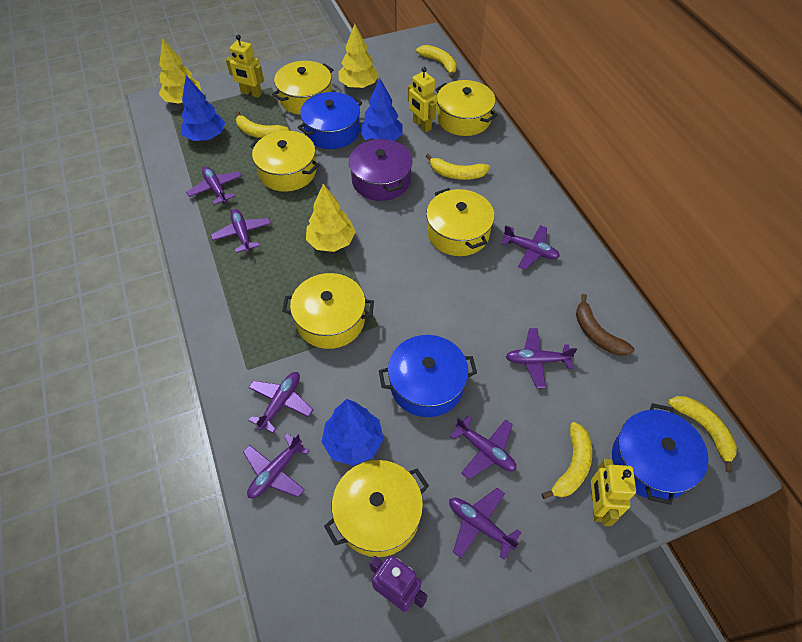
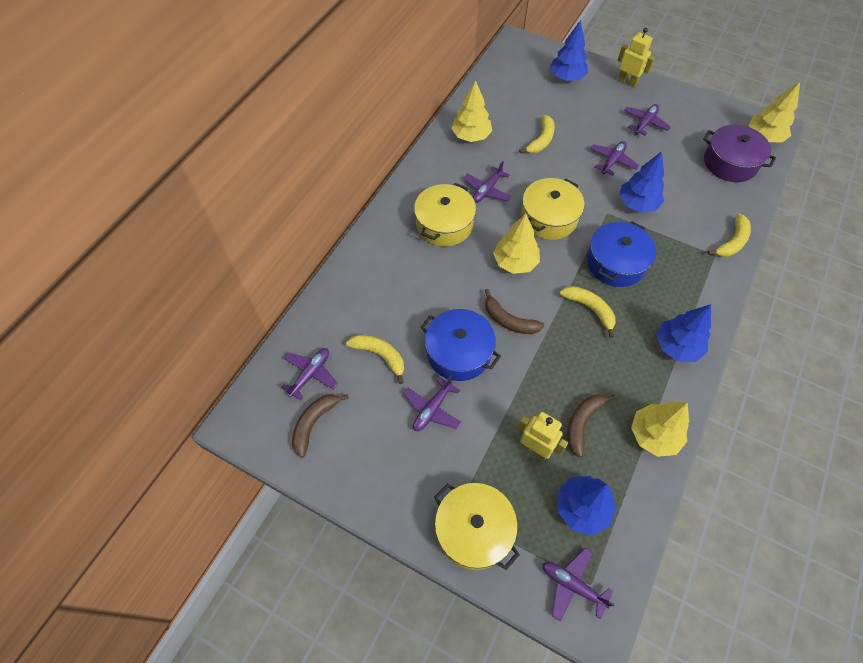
blue pot: 3 -> 2
blue tree: 3 -> 4
brown banana: 1 -> 3
purple plane: 8 -> 6
purple robot: 1 -> 0
yellow banana: 5 -> 4
yellow pot: 6 -> 3
yellow robot: 3 -> 2
yellow tree: 3 -> 4

